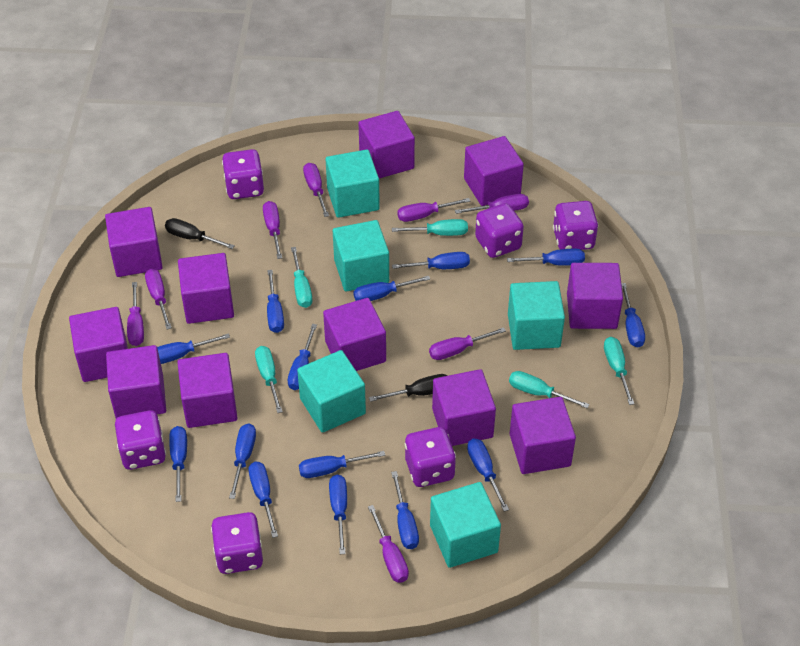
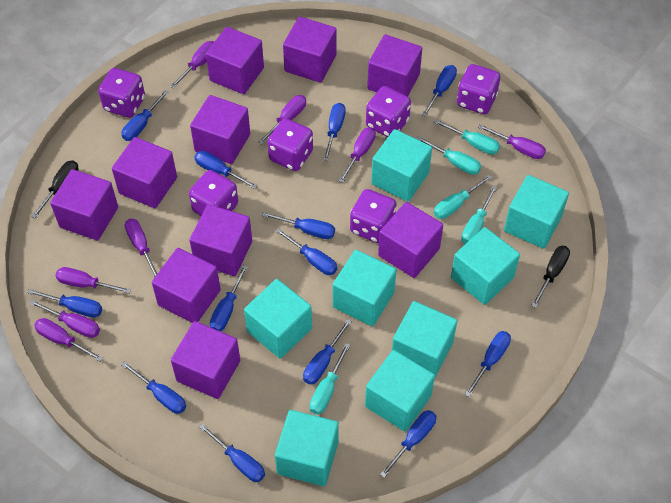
blue screwdriver: 14 -> 13
purple cube: 11 -> 10
turquoise cube: 5 -> 8

